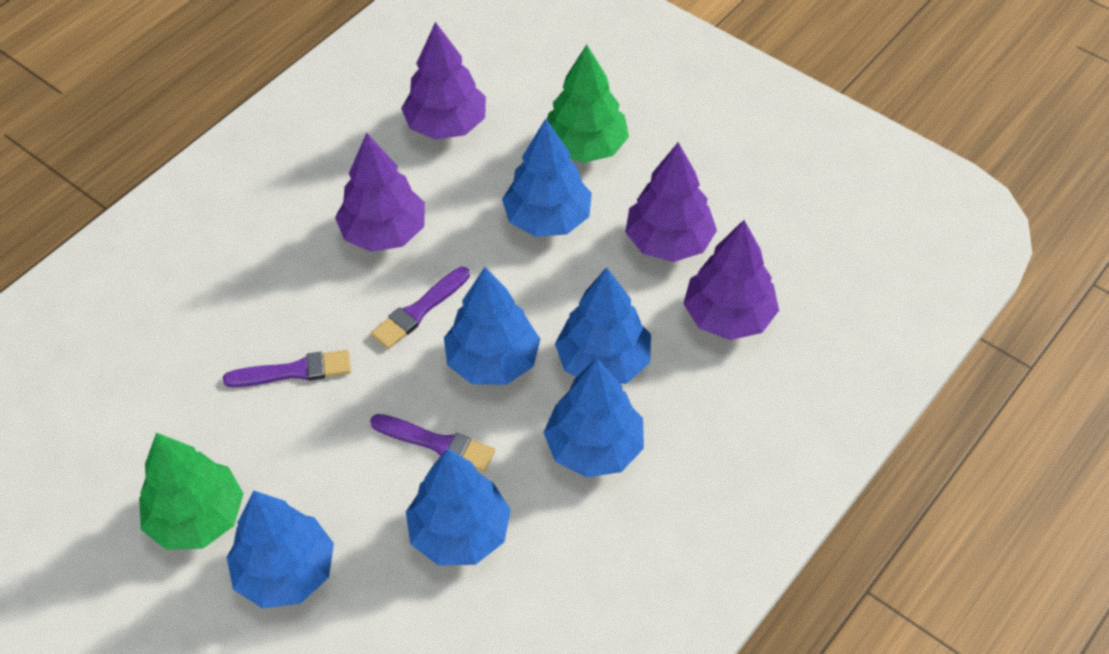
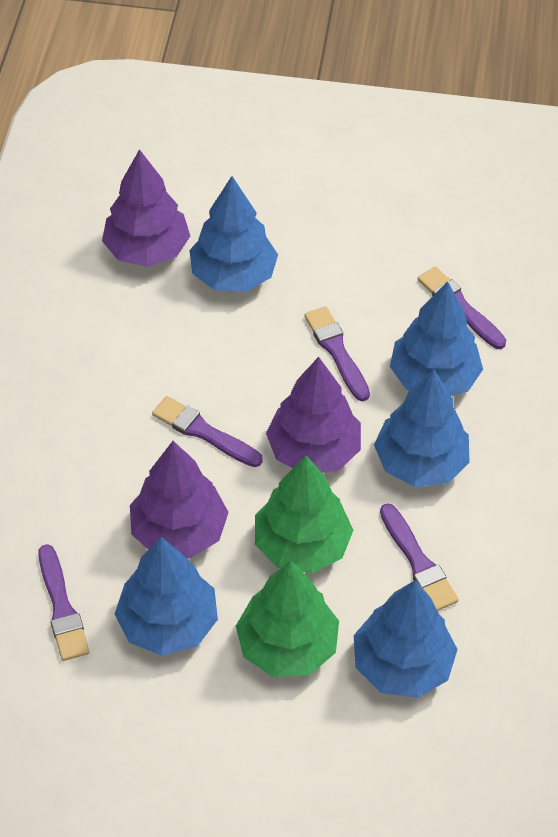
blue tree: 6 -> 5
purple brush: 3 -> 5
purple tree: 4 -> 3

